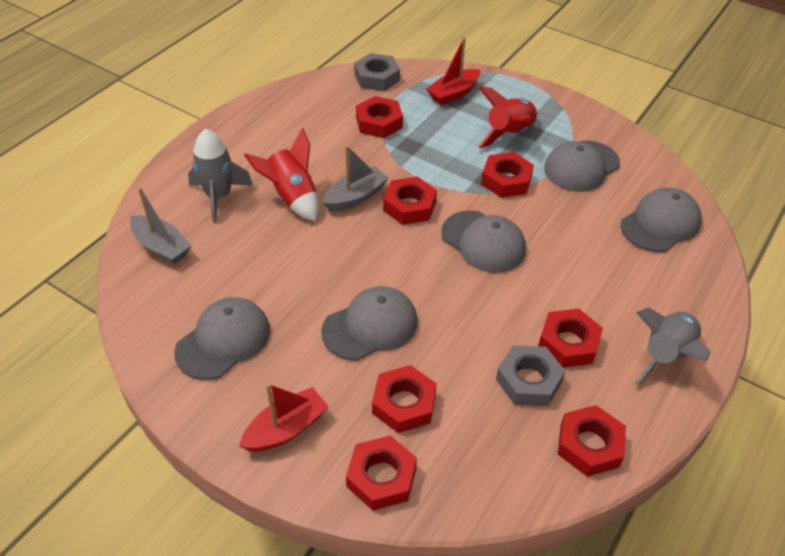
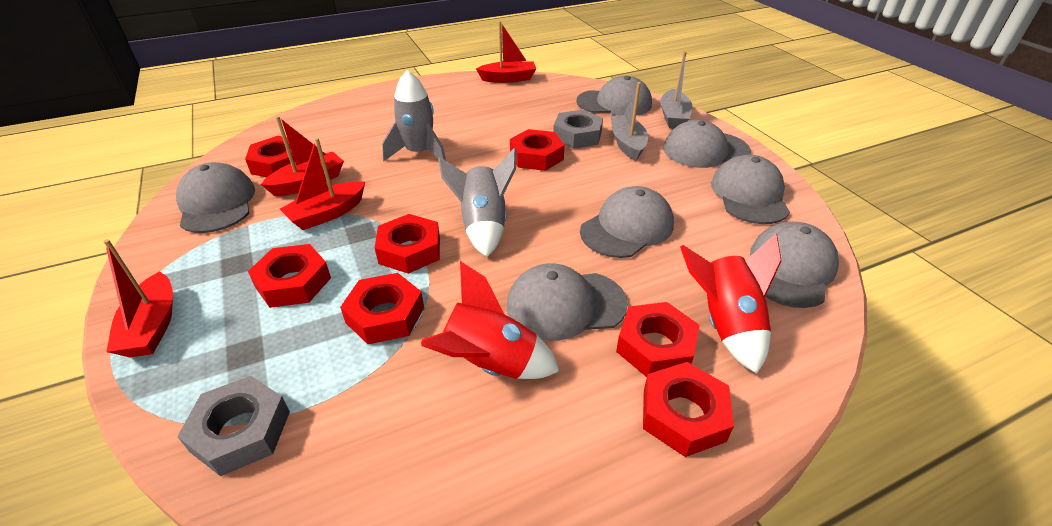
grey cap: 5 -> 7
red boat: 2 -> 4

